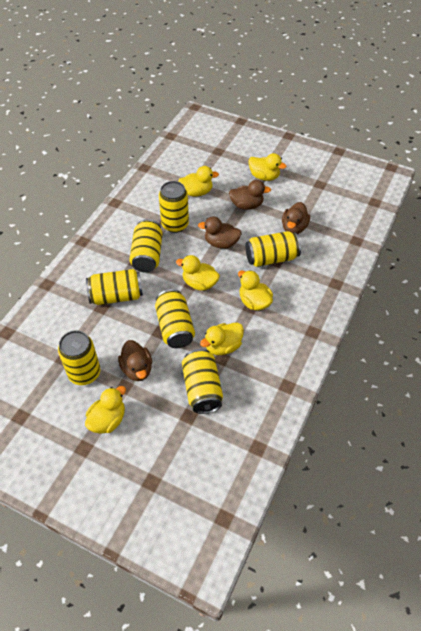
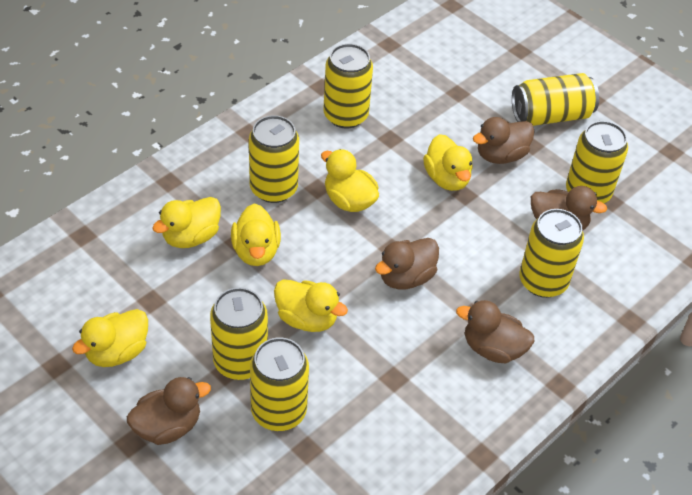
brown duck: 4 -> 5

